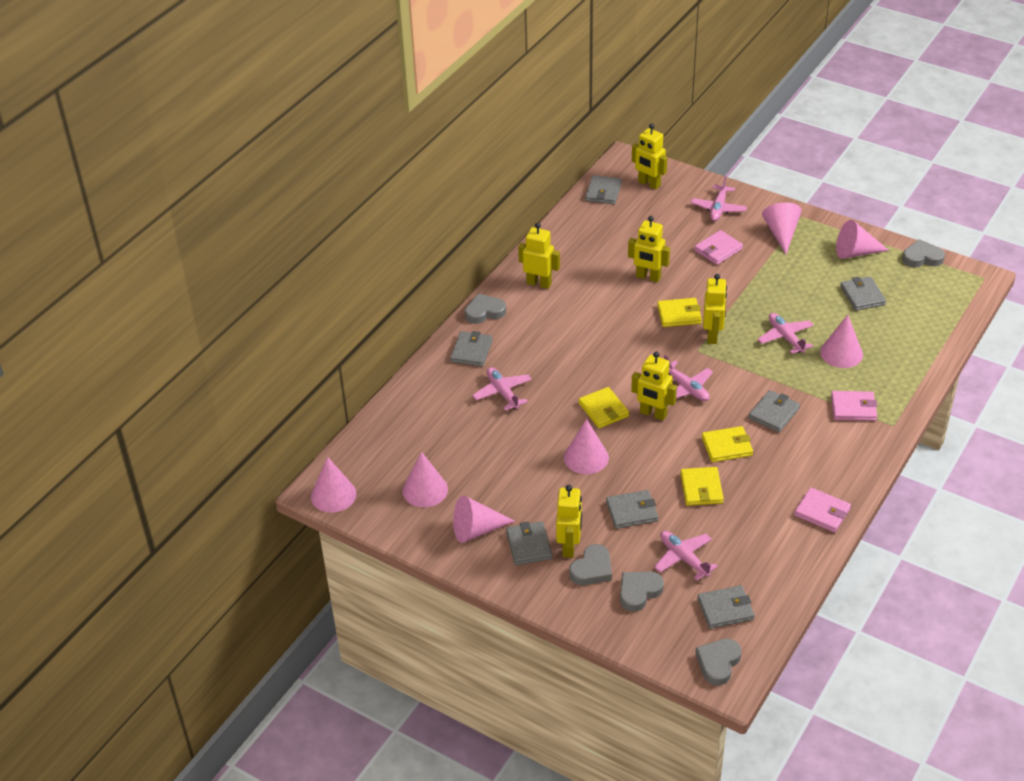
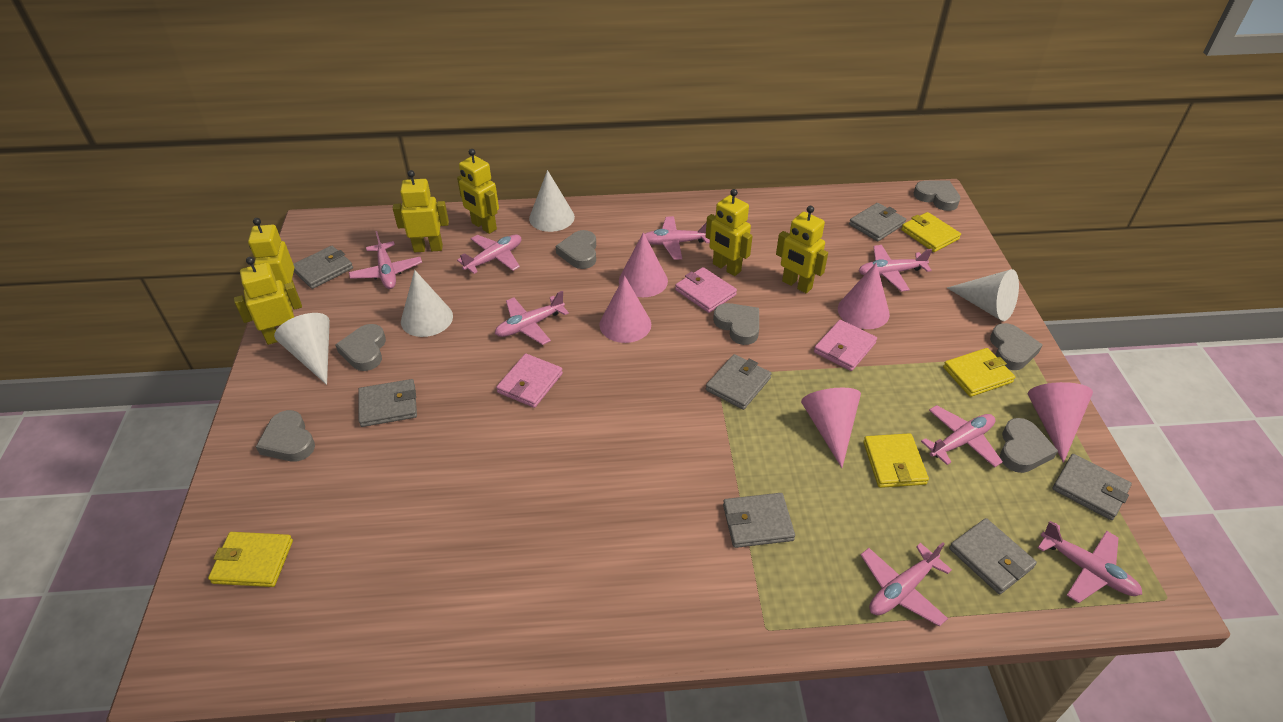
grey heart: 5 -> 7
pink cone: 7 -> 5
pink plane: 5 -> 8
white cone: 0 -> 4

